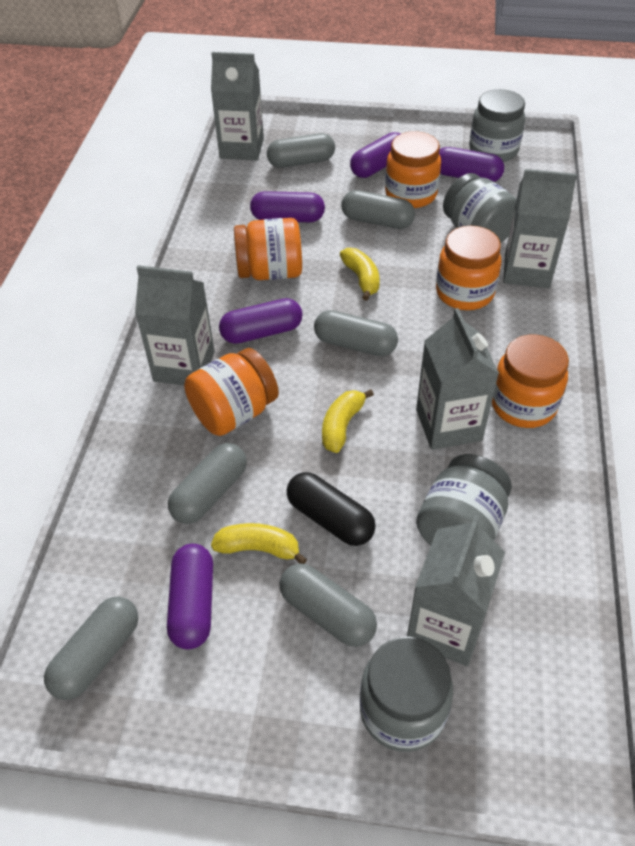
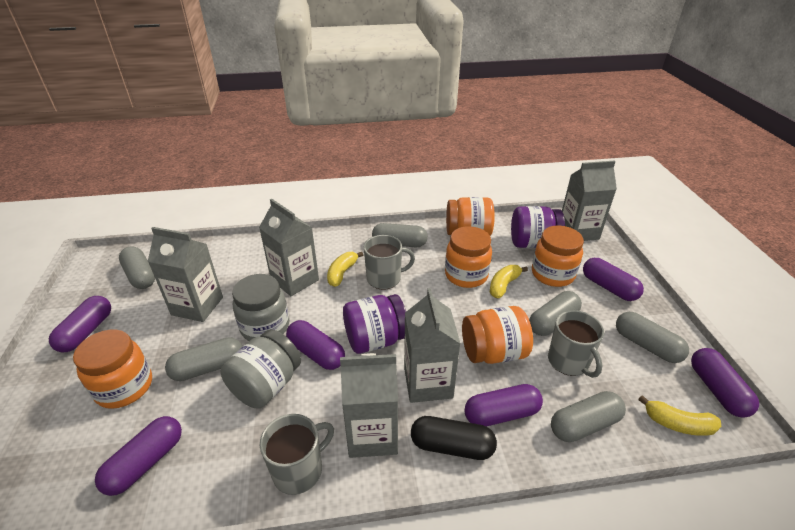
grey jar: 4 -> 2
grey mug: 0 -> 3
purple capsule: 5 -> 6
purple jar: 0 -> 2

